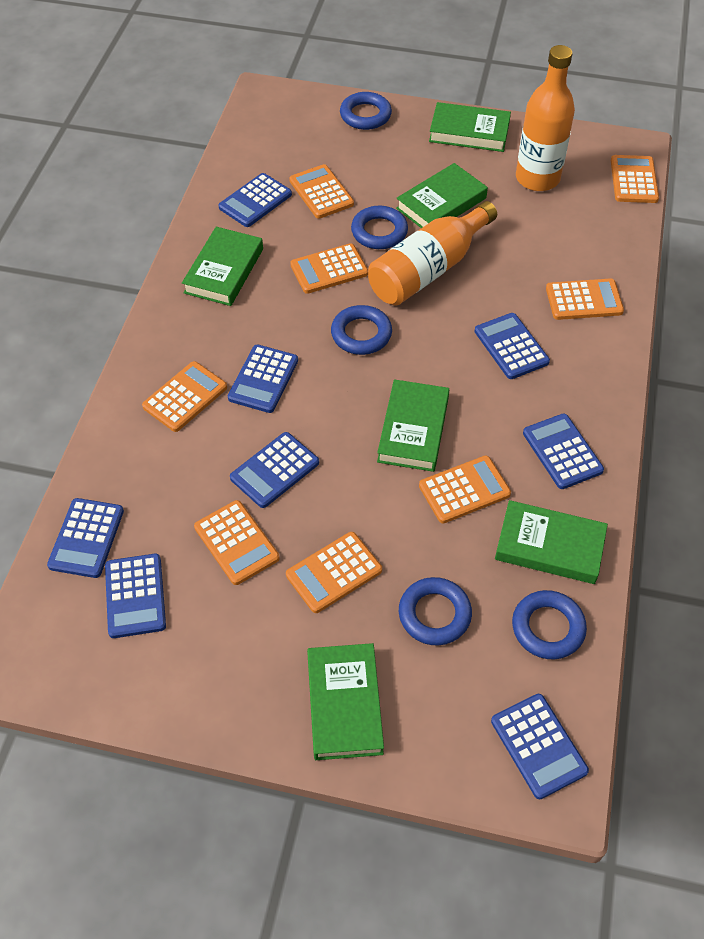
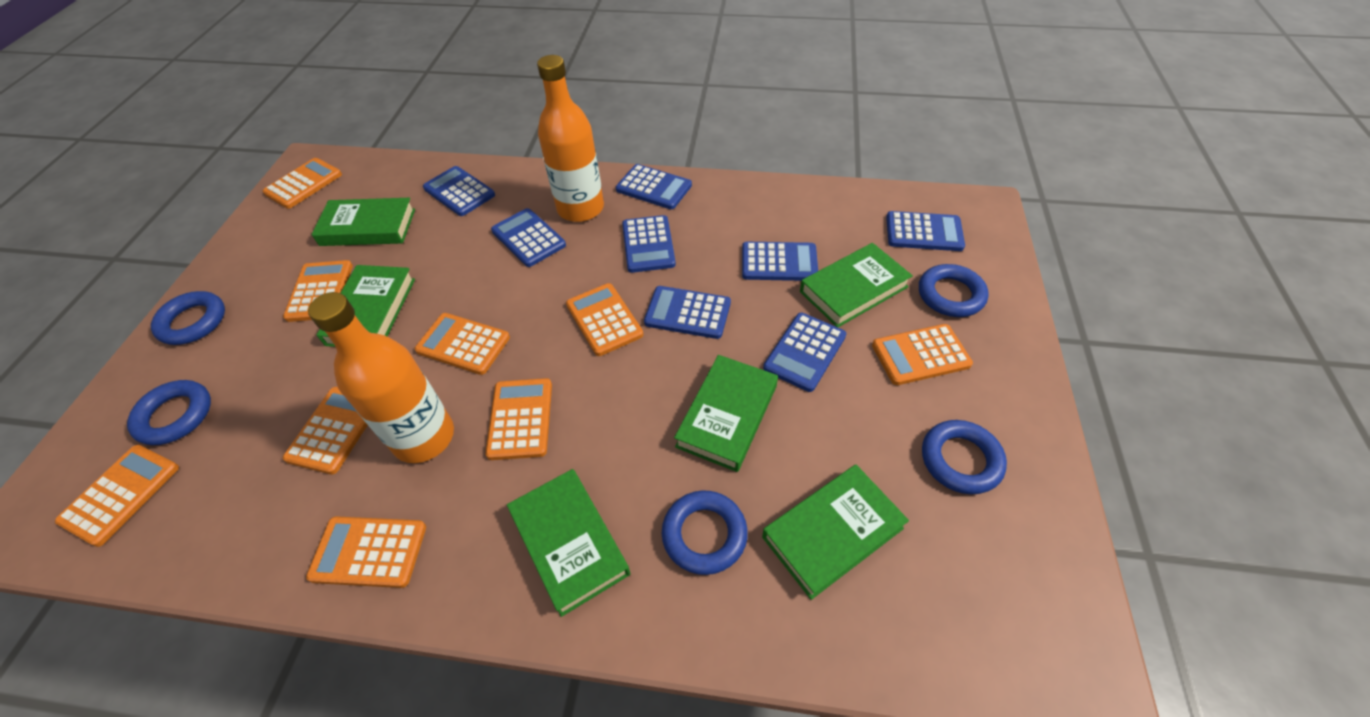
orange calculator: 8 -> 9

